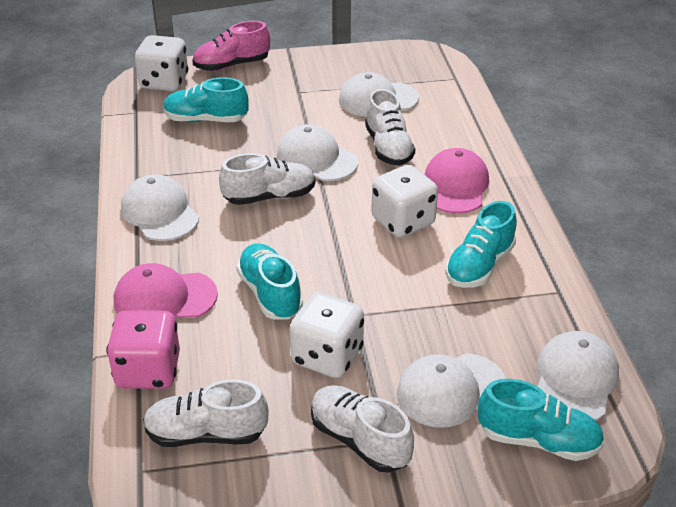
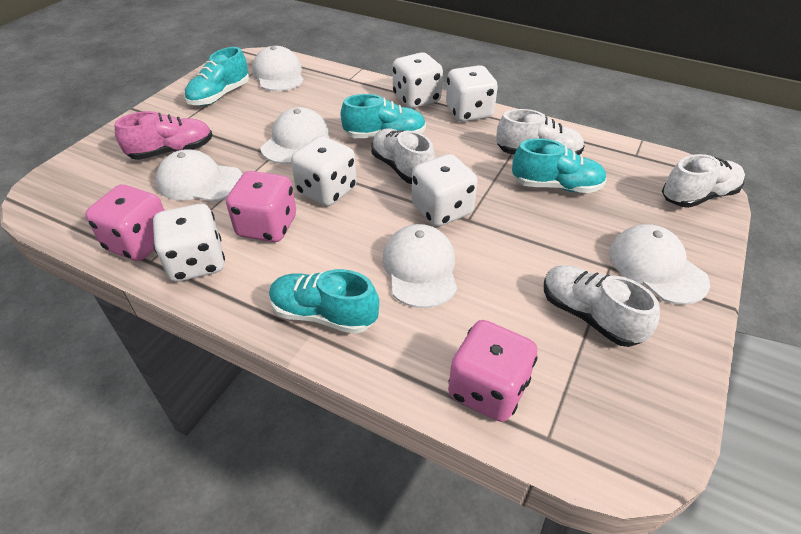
pink cap: 2 -> 0
pink dice: 1 -> 3
white dice: 3 -> 5

